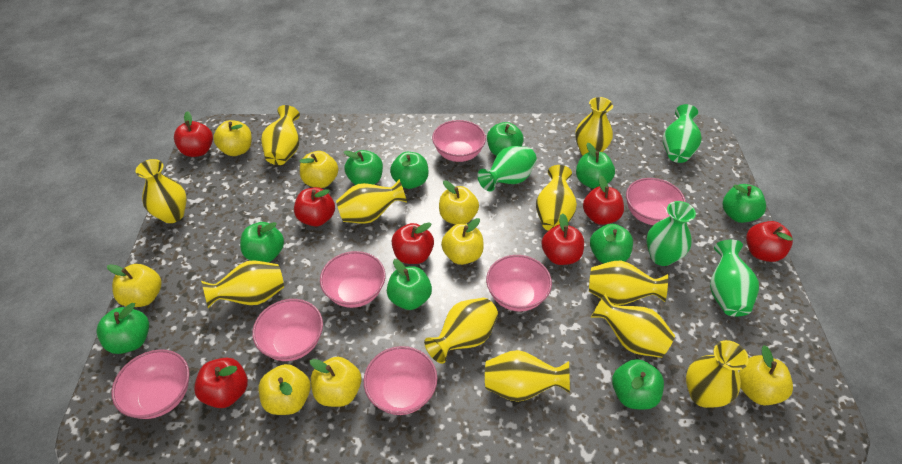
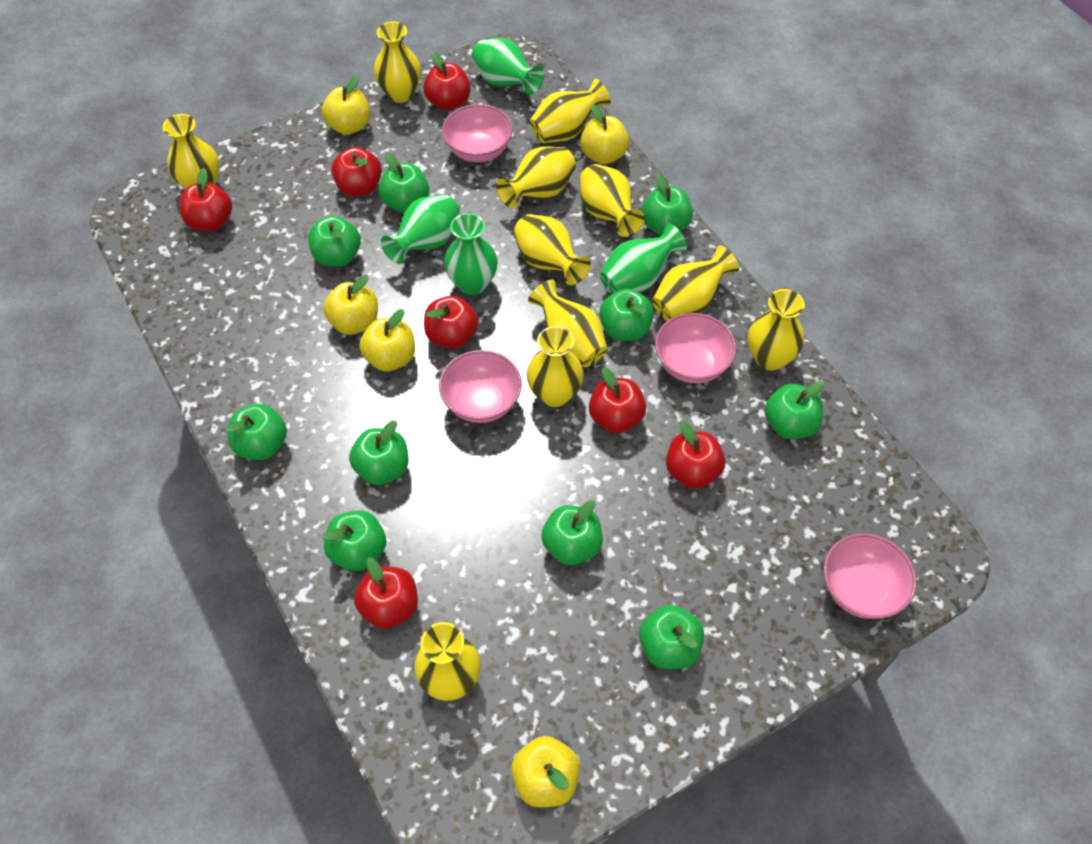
pink bowl: 7 -> 4
yellow apple: 8 -> 5

